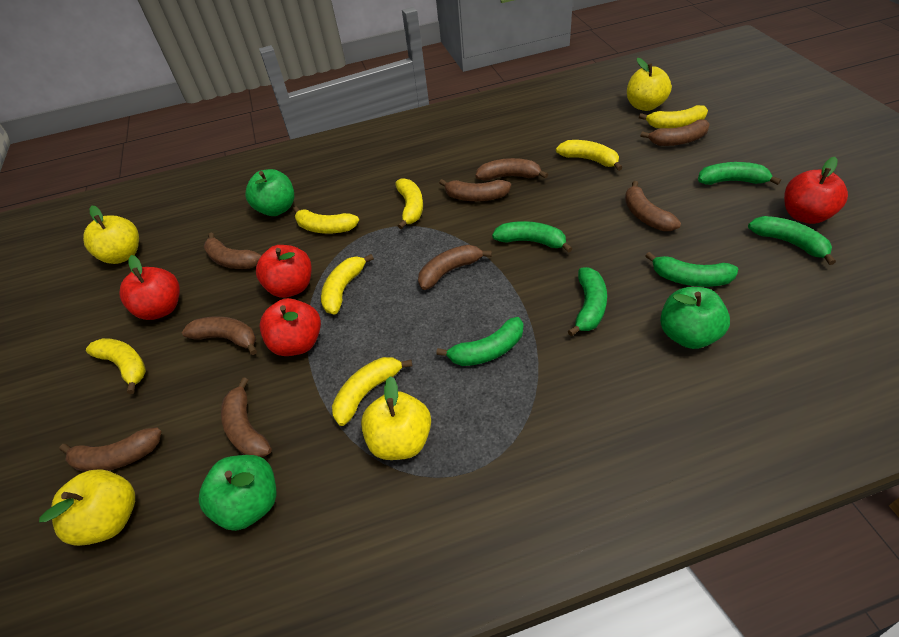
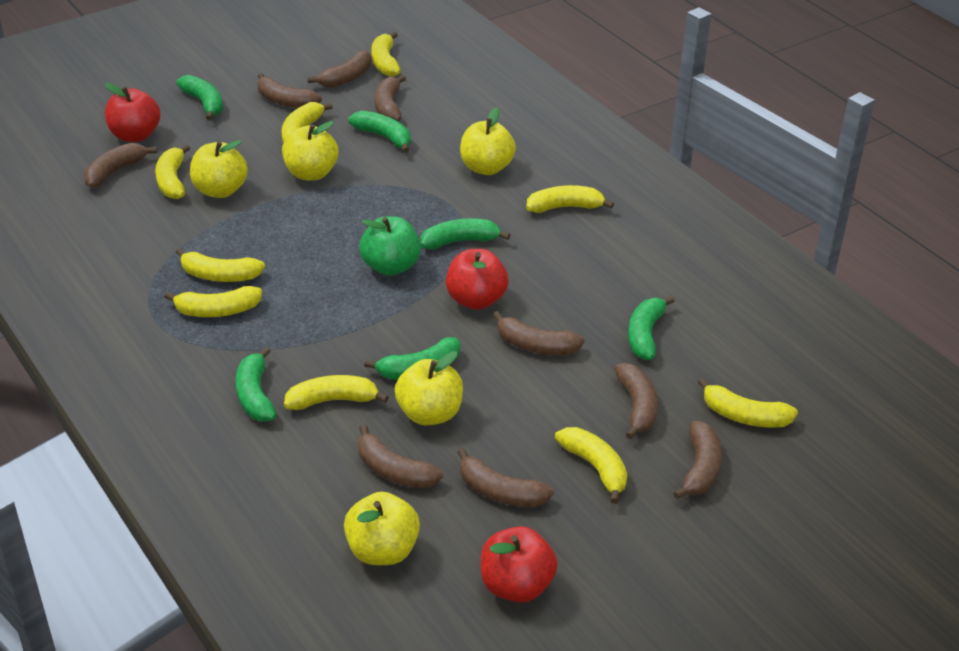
green apple: 3 -> 1
red apple: 4 -> 3
yellow apple: 4 -> 5
yellow banana: 7 -> 9

